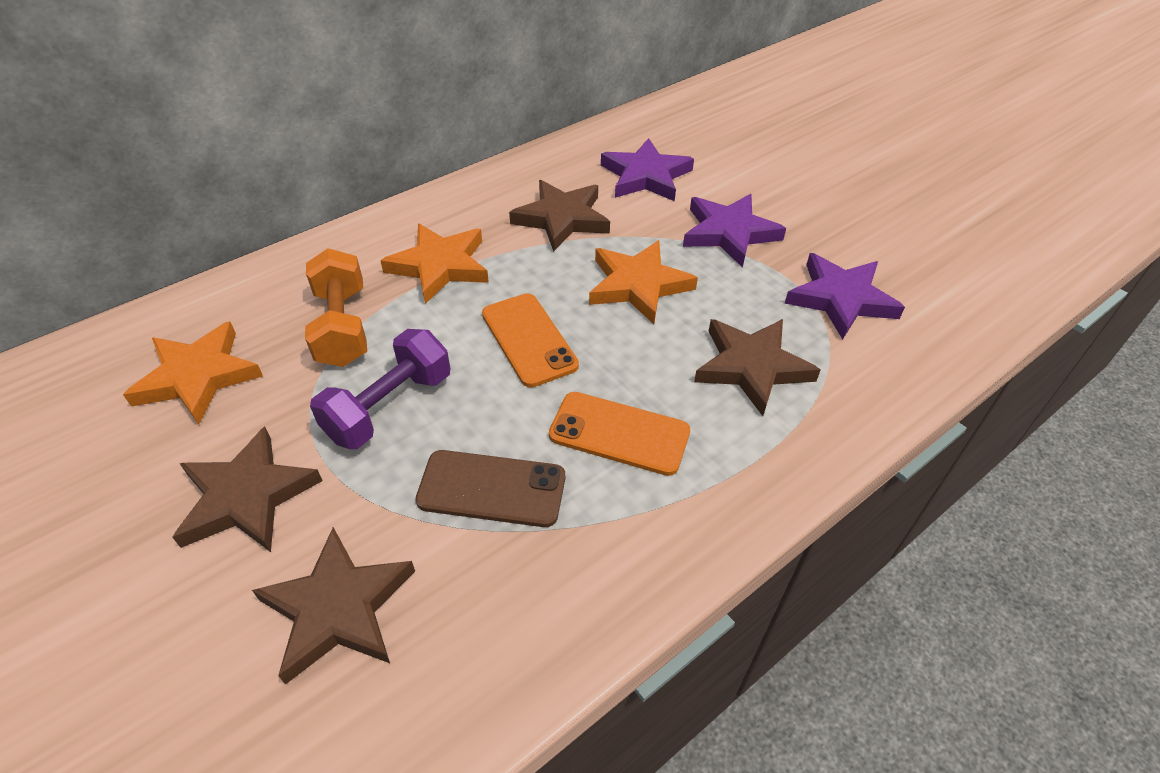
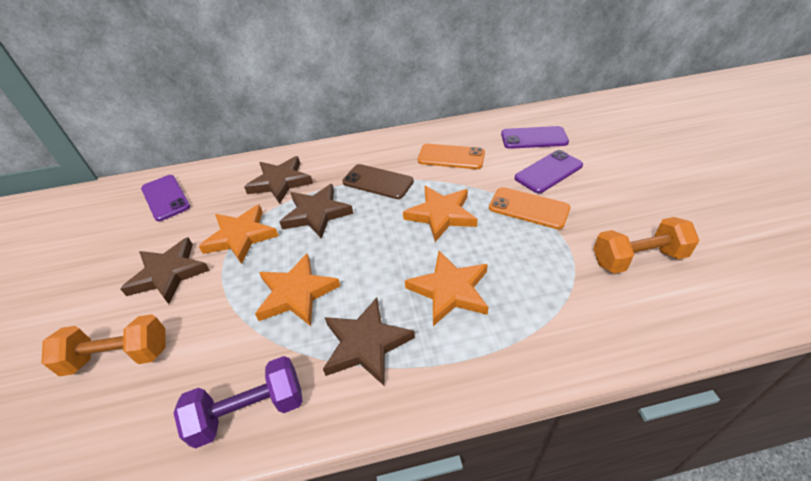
orange dumbbell: 1 -> 2
orange star: 3 -> 4
purple phone: 0 -> 3
purple star: 3 -> 0

